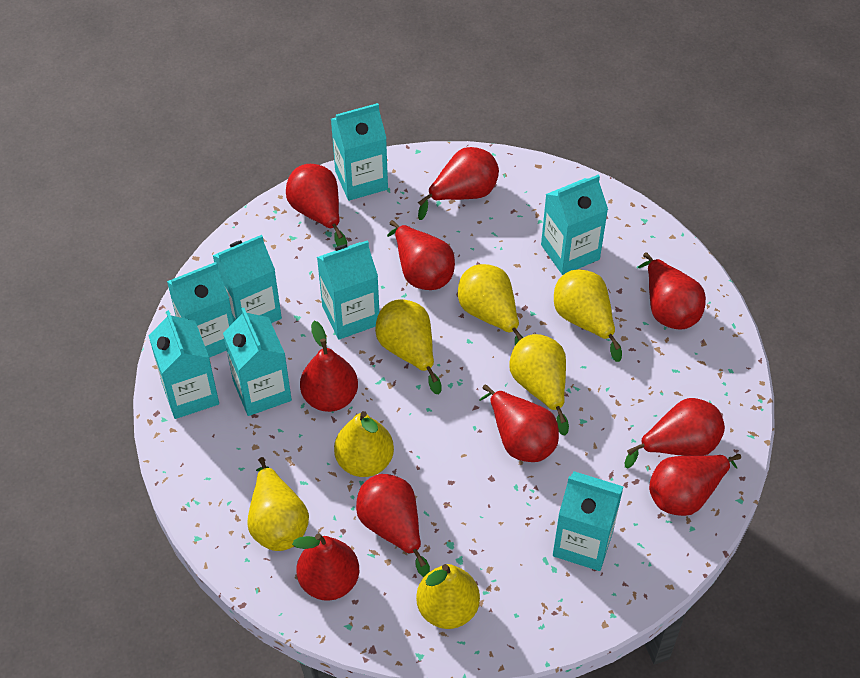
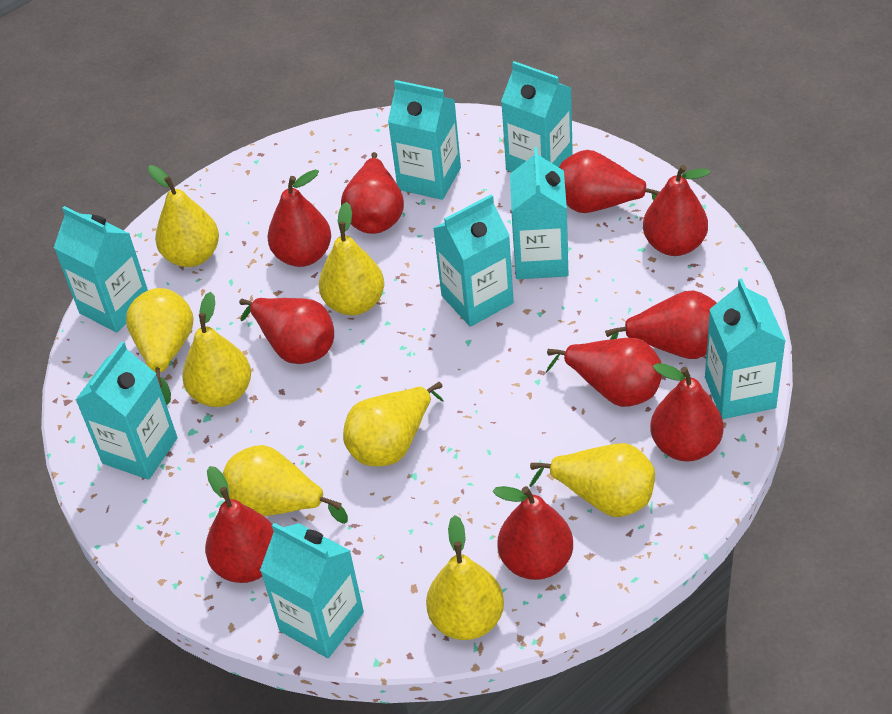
yellow pear: 7 -> 8

